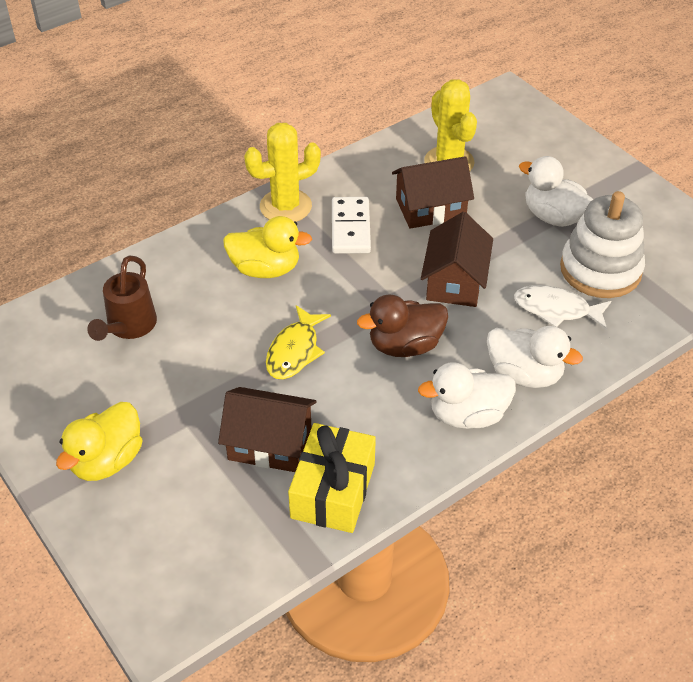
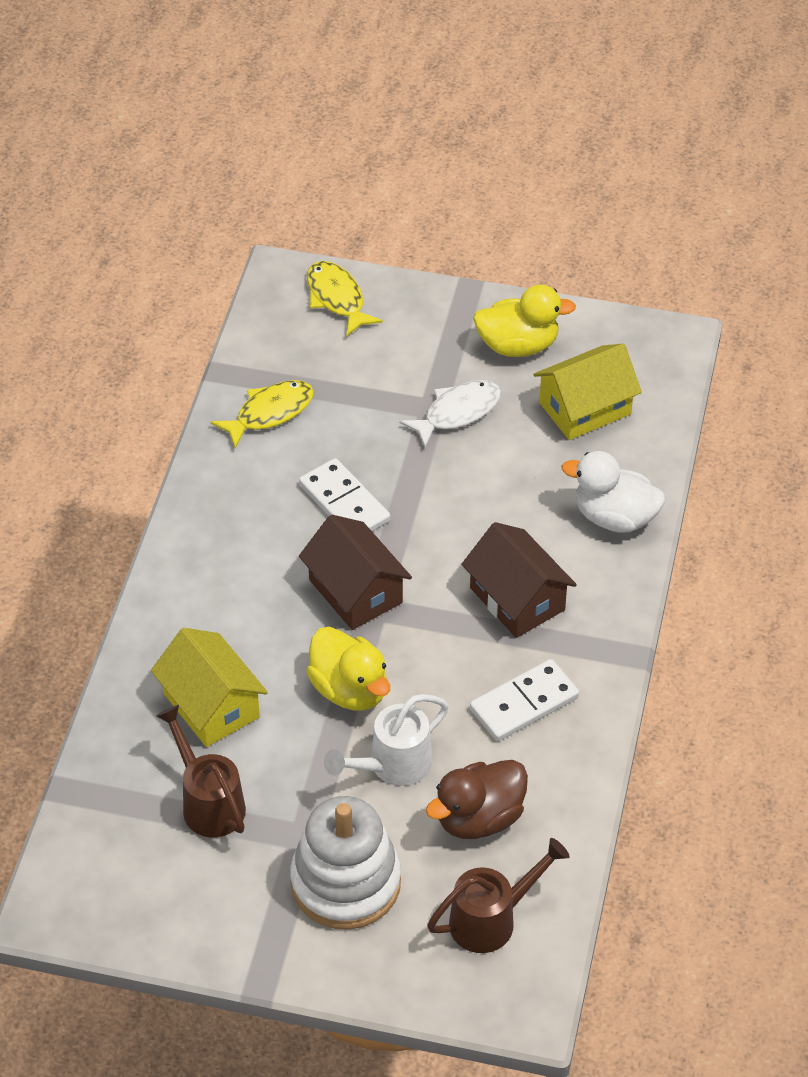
brown house: 3 -> 2
brown watering can: 1 -> 2
white domino: 1 -> 2
white duck: 3 -> 1
white watering can: 0 -> 1
yellow cactus: 2 -> 0
yellow fish: 1 -> 2
yellow gift: 1 -> 0
yellow house: 0 -> 2

